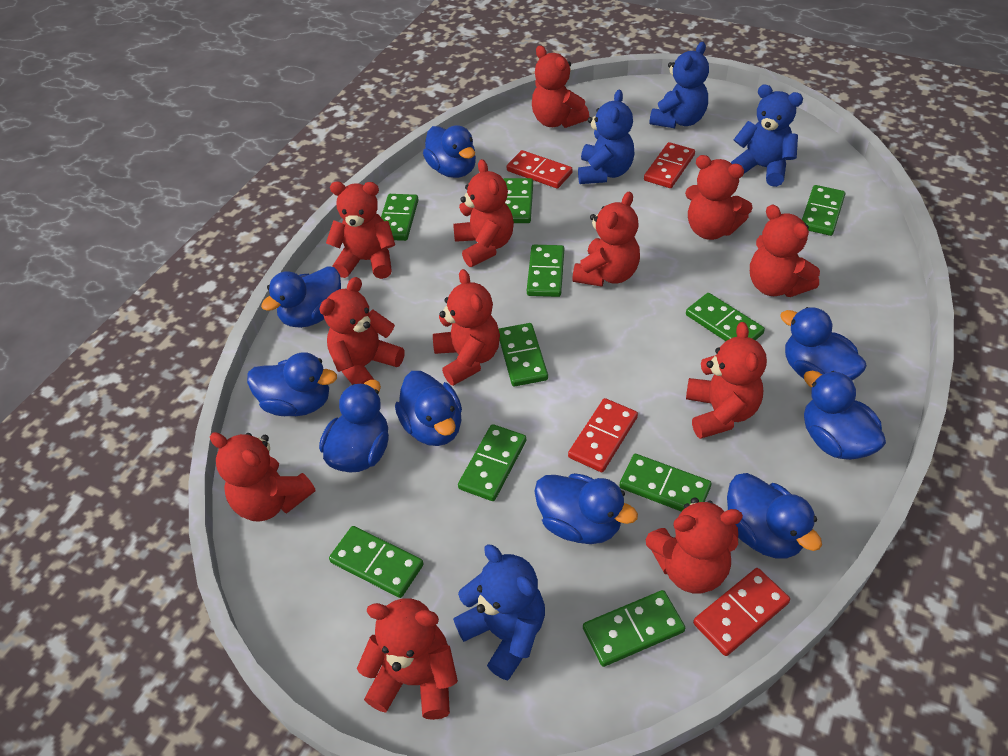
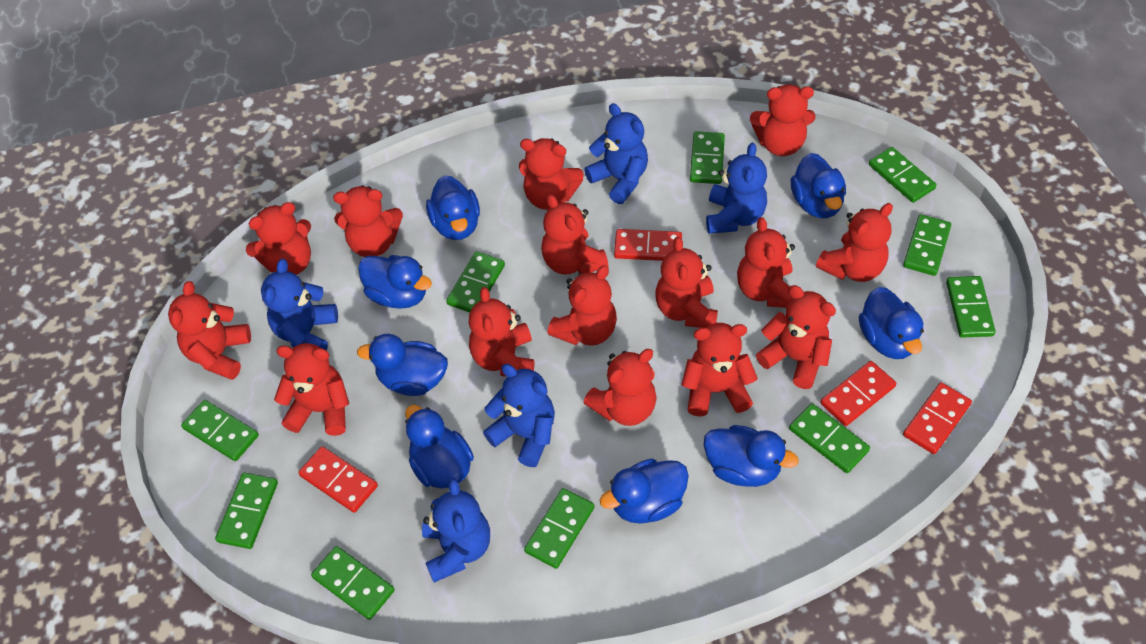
blue duck: 9 -> 8
blue teddy bear: 4 -> 5
red teddy bear: 12 -> 15

